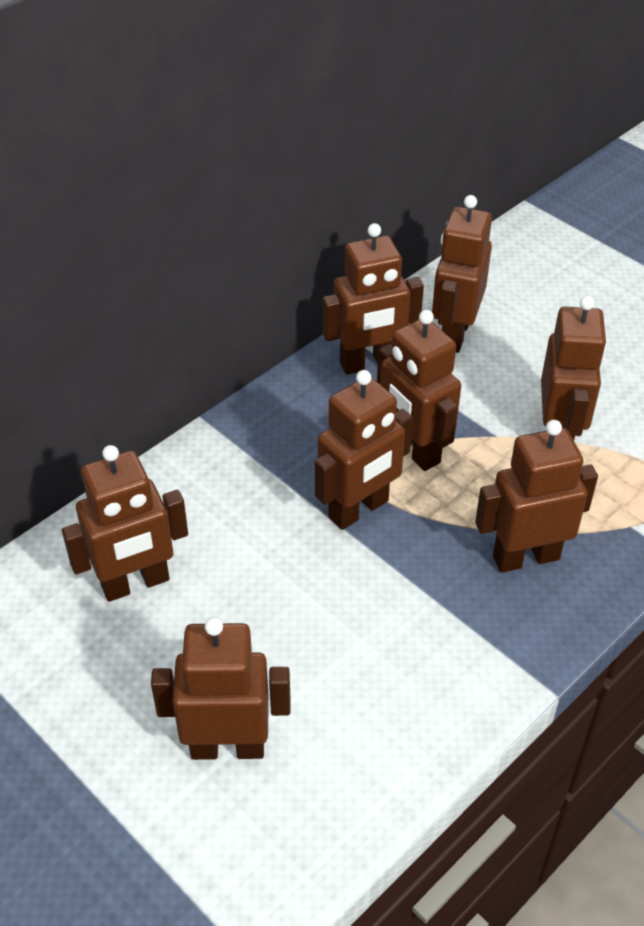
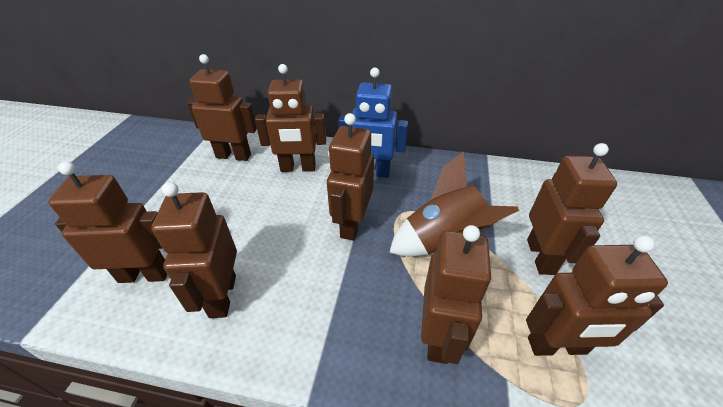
blue robot: 0 -> 1
brown rocket: 0 -> 1

